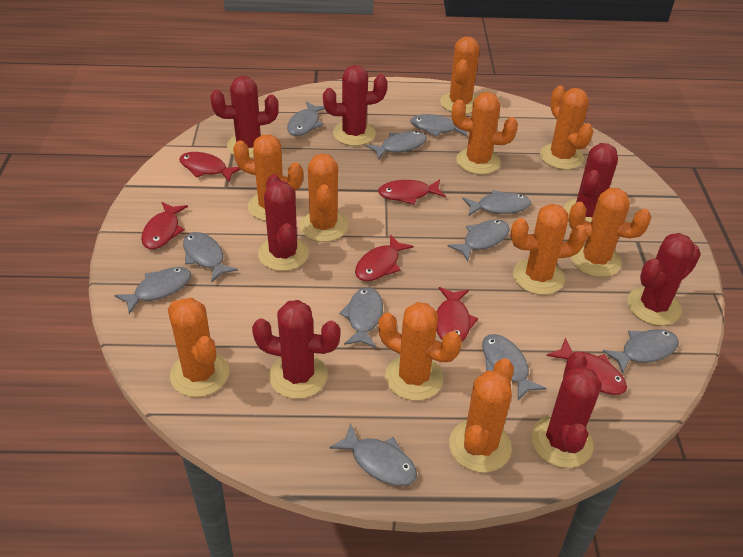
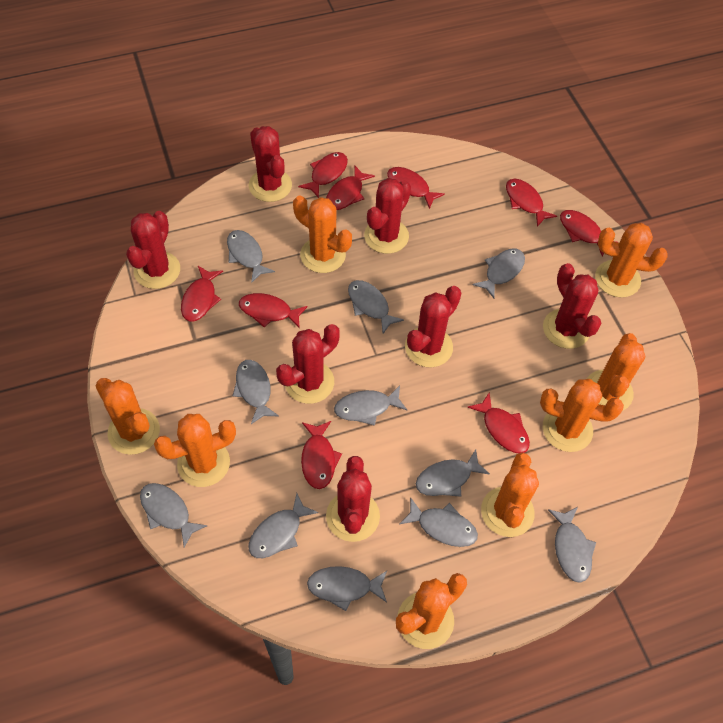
orange cactus: 10 -> 8
red fish: 6 -> 9

